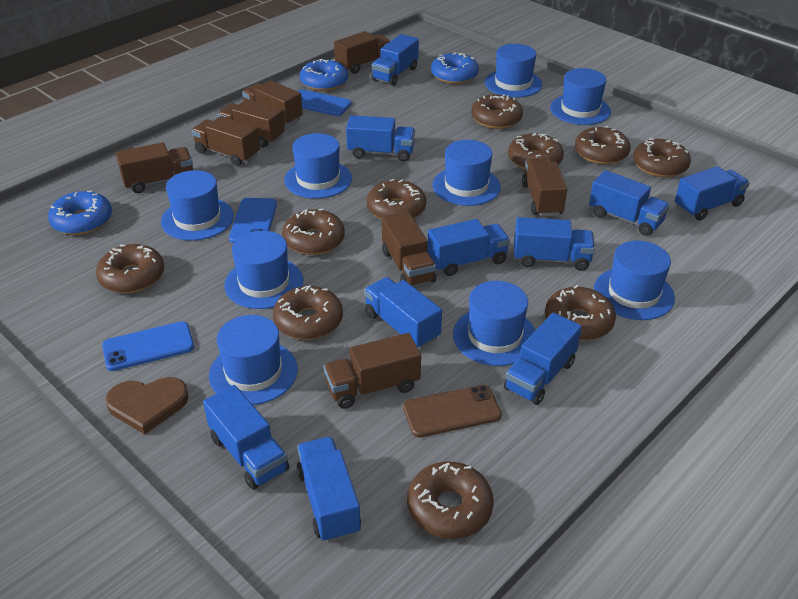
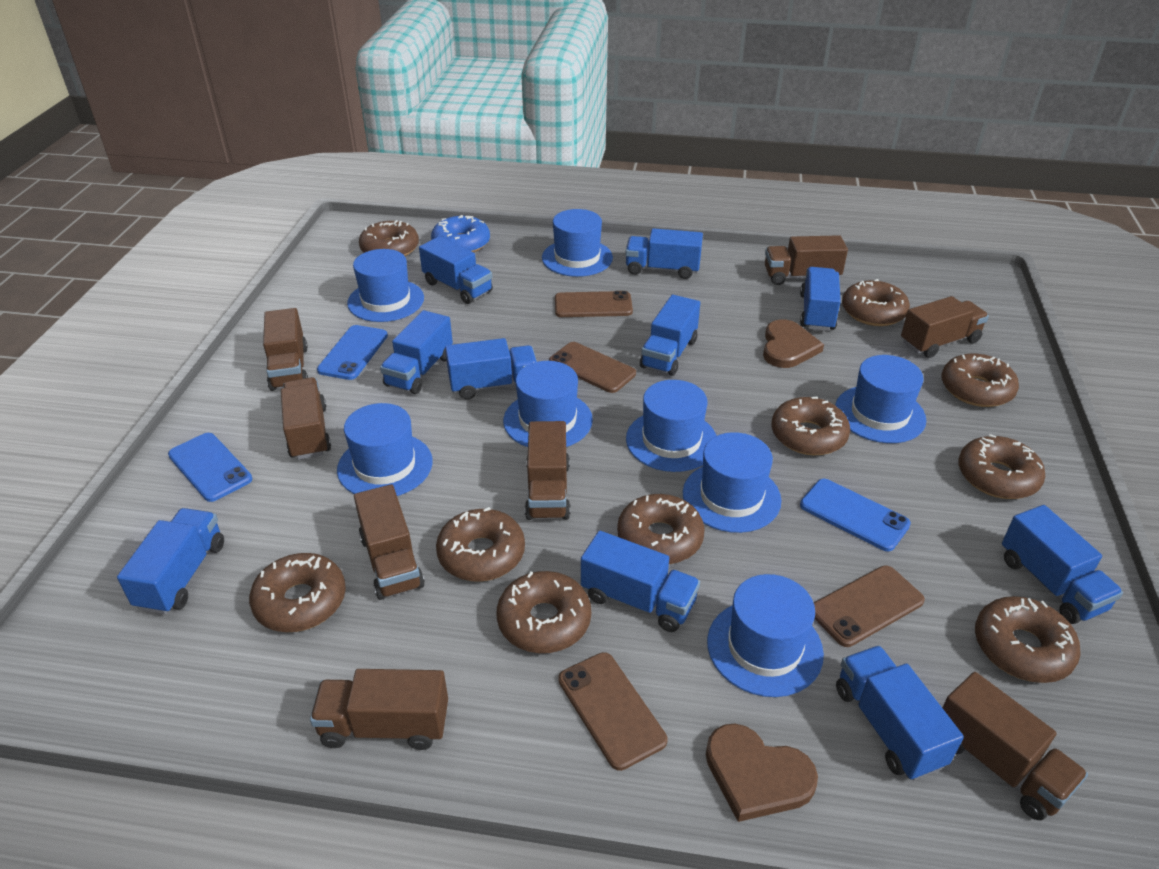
blue donut: 3 -> 1
blue hat: 9 -> 8
brown heart: 1 -> 2
brown phone: 1 -> 4

